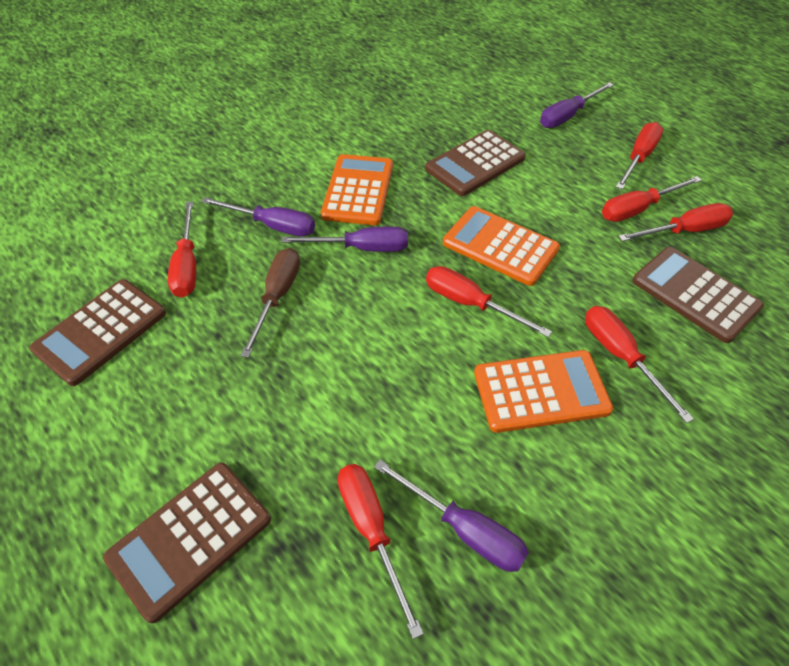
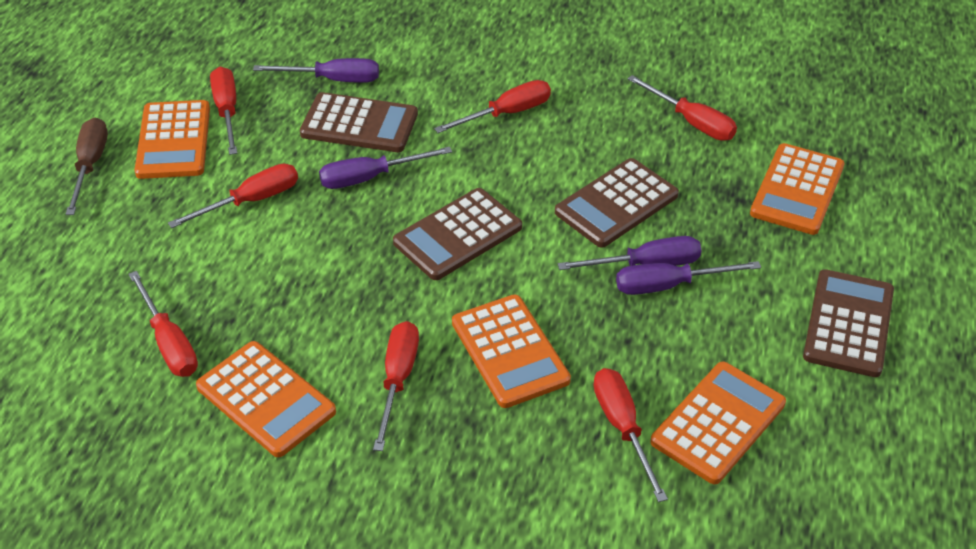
orange calculator: 3 -> 5

